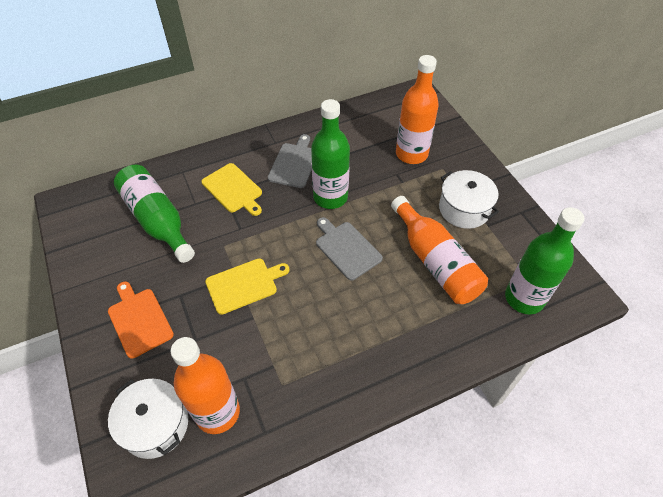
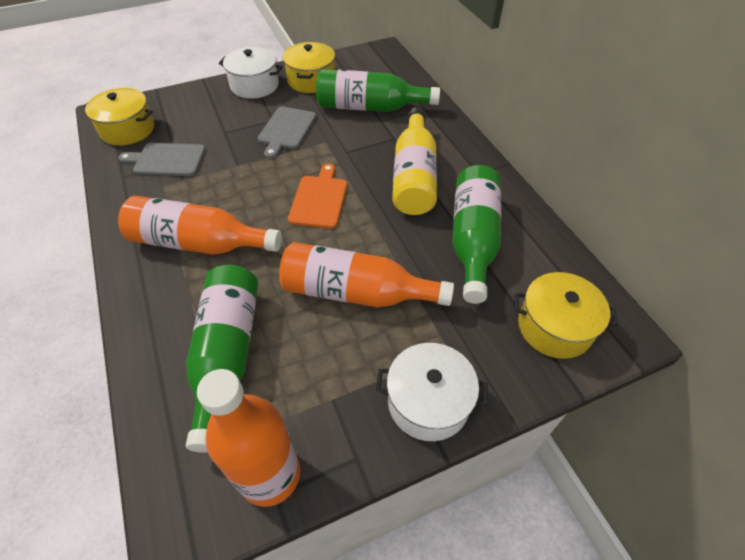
yellow bottle: 0 -> 1
yellow cutting board: 2 -> 0
yellow pot: 0 -> 3

